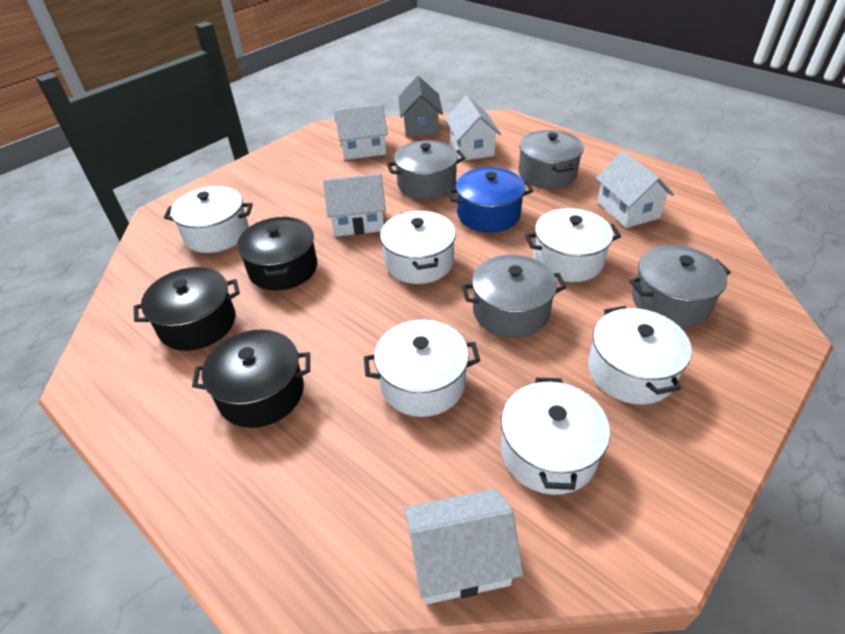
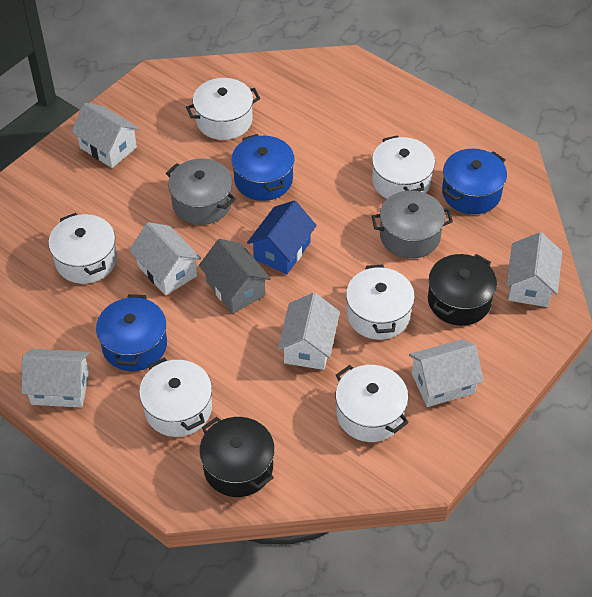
black pot: 3 -> 2
blue house: 0 -> 1
blue pot: 1 -> 3
grey pot: 4 -> 2
white house: 5 -> 6

